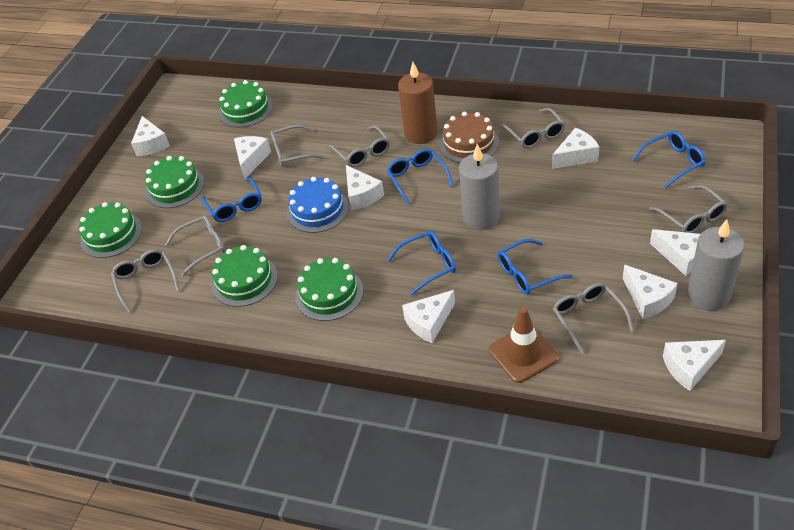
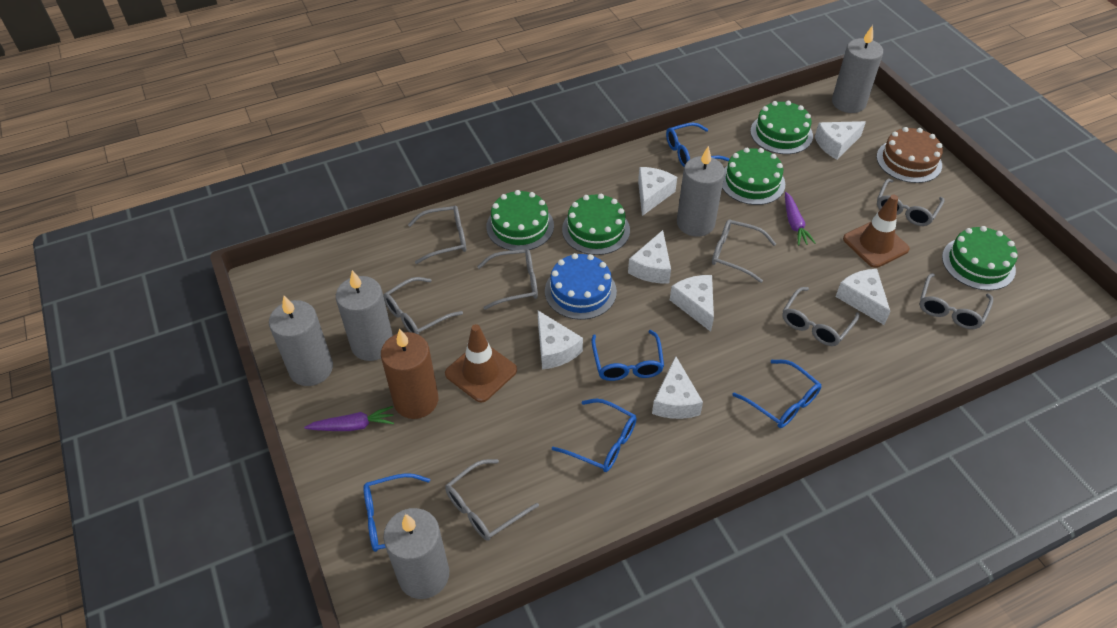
brown traffic cone: 1 -> 2
grey candle: 2 -> 5
grey glasses: 7 -> 8
purple carrot: 0 -> 2
white cheese: 8 -> 7

